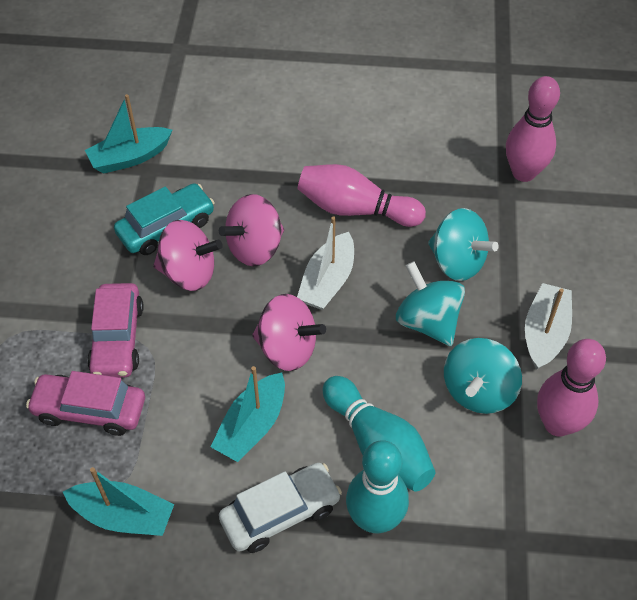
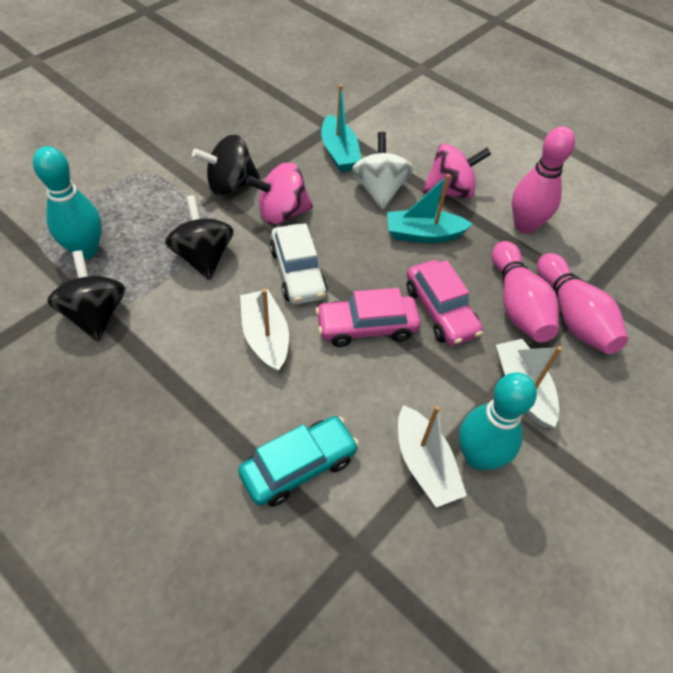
black spinning top: 0 -> 3
pink spinning top: 3 -> 2
turquoise boat: 3 -> 2
turquoise spinning top: 3 -> 0
white boat: 2 -> 3
white spinning top: 0 -> 1

